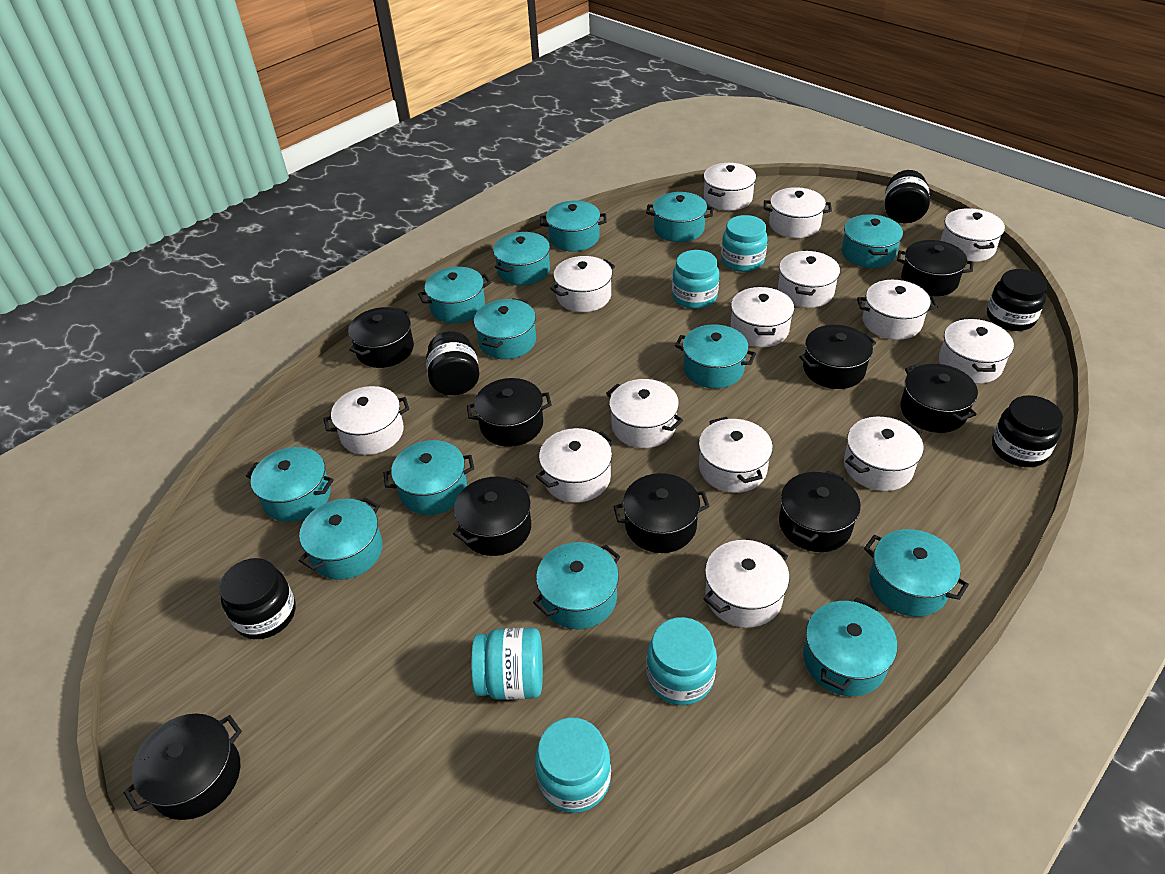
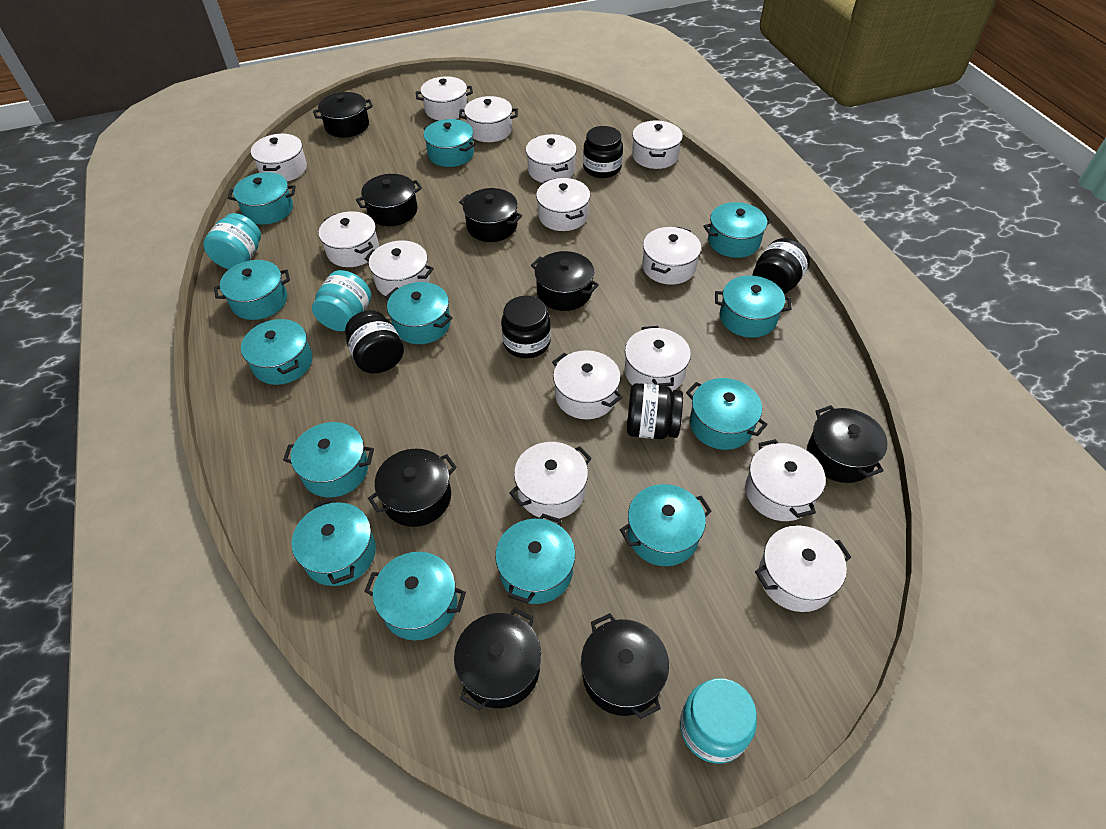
black pot: 9 -> 8
turquoise jar: 5 -> 3

